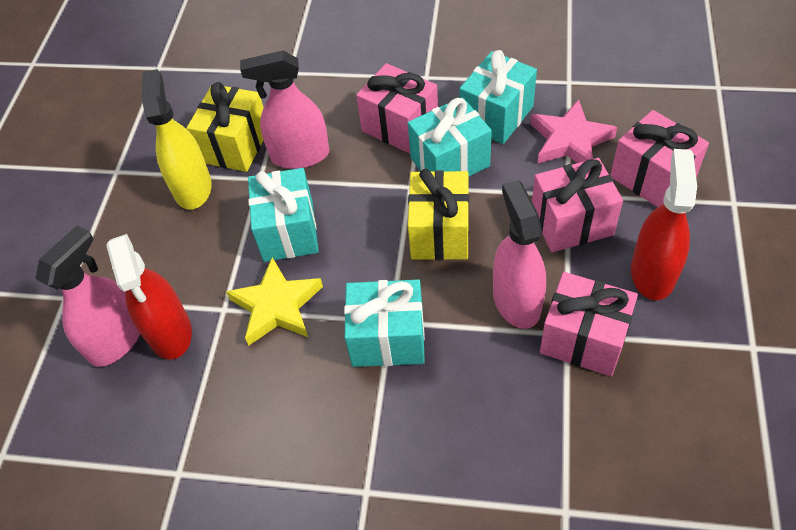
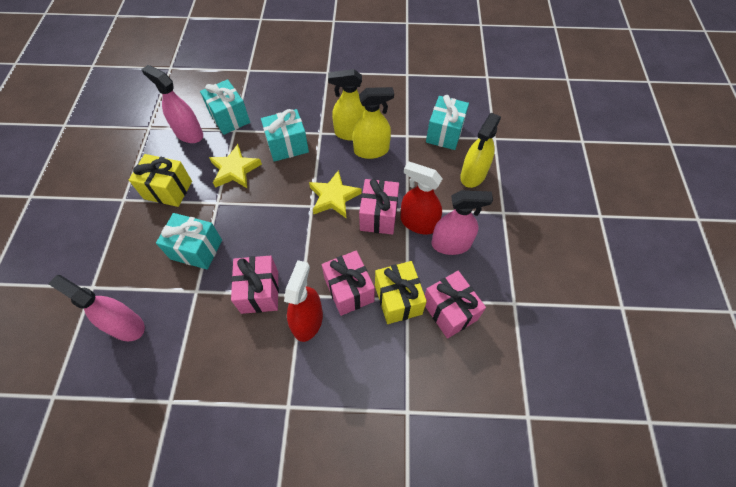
pink star: 1 -> 0
yellow spray bottle: 1 -> 3
yellow star: 1 -> 2

